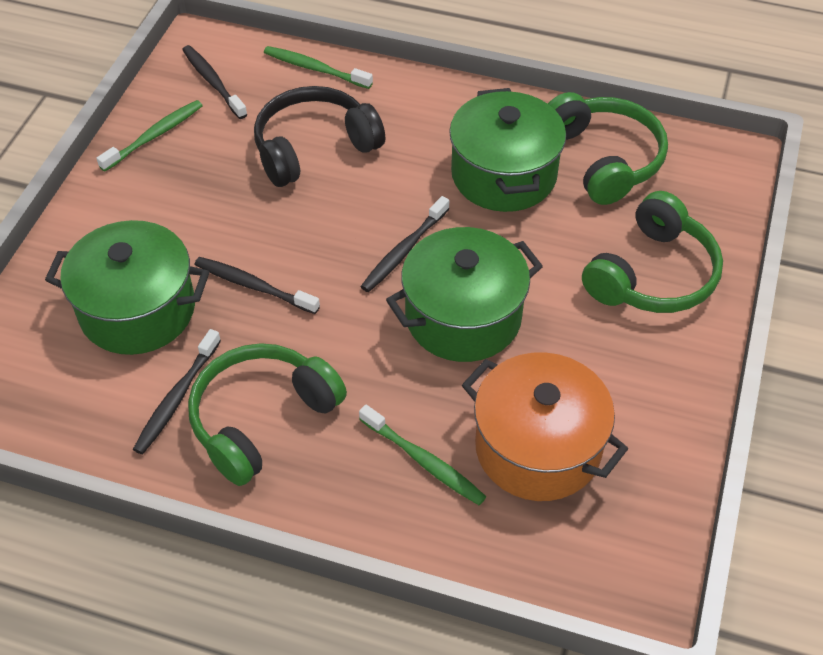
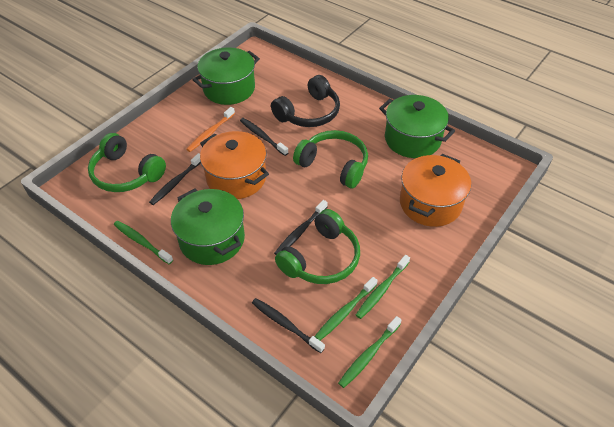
green toothbrush: 3 -> 4
orange pot: 1 -> 2
orange toothbrush: 0 -> 1

